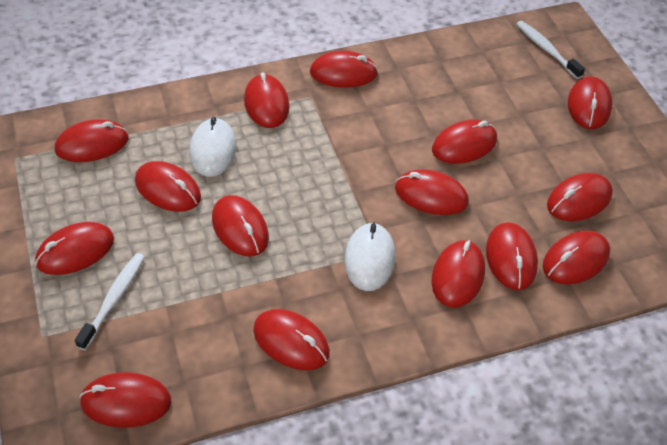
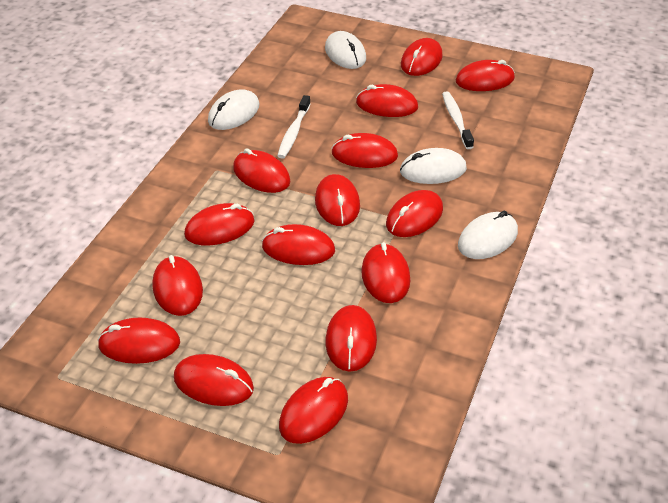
white mouse: 2 -> 4

